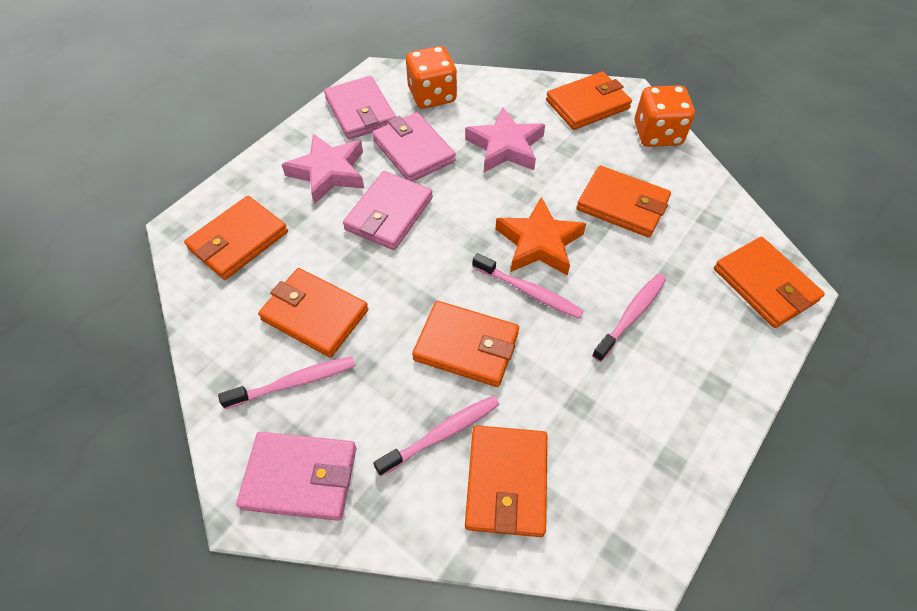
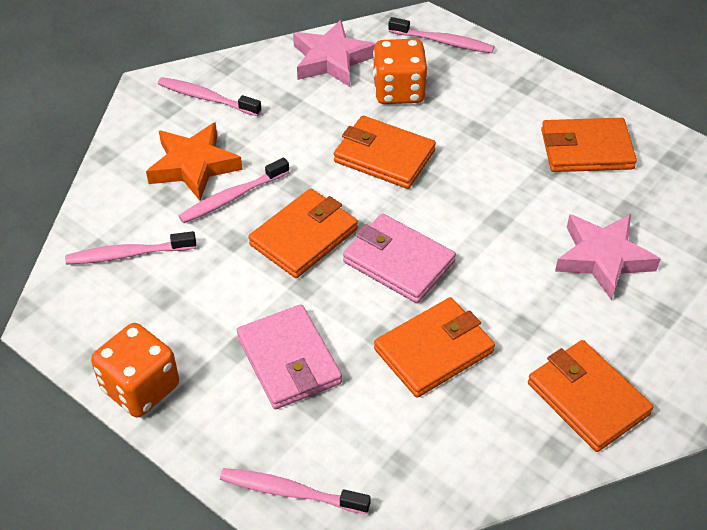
orange wallet: 7 -> 5
pink toothbrush: 4 -> 5
pink wallet: 4 -> 2

